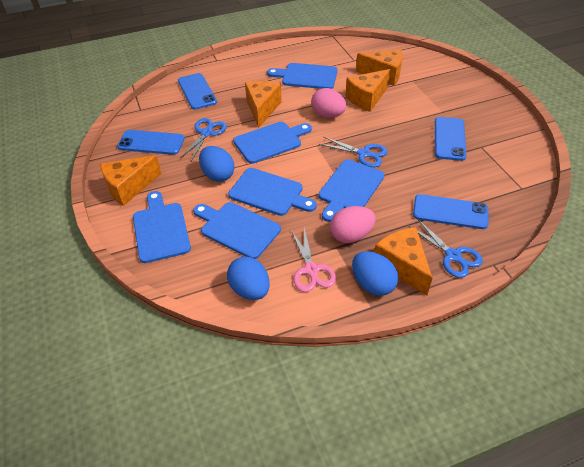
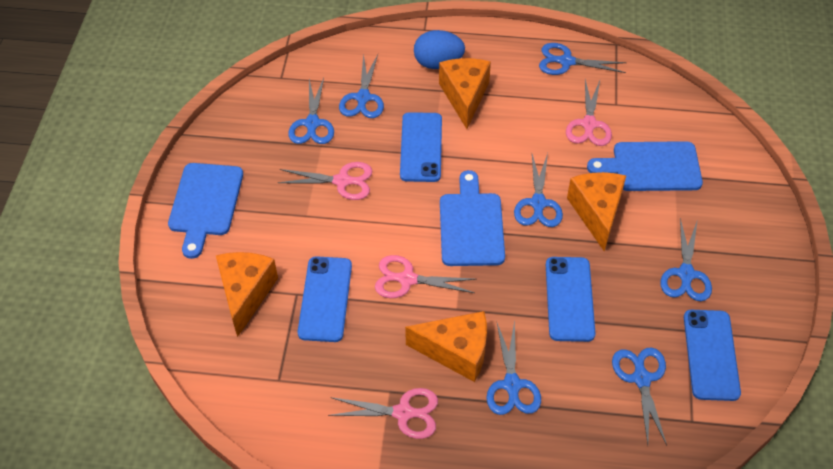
blue cutting board: 6 -> 3
blue egg: 3 -> 1
blue scissors: 3 -> 7
orange cheese: 5 -> 4
pink egg: 2 -> 0
pink scissors: 1 -> 4

